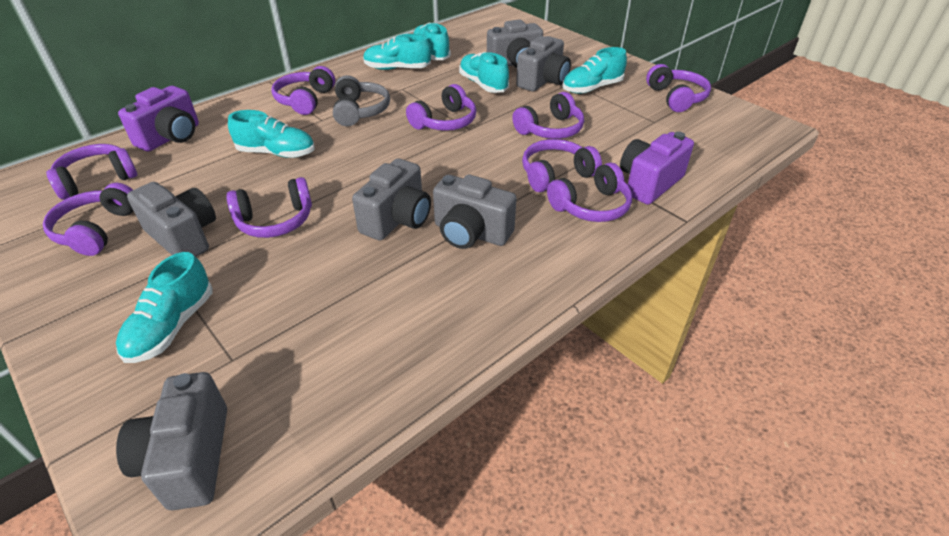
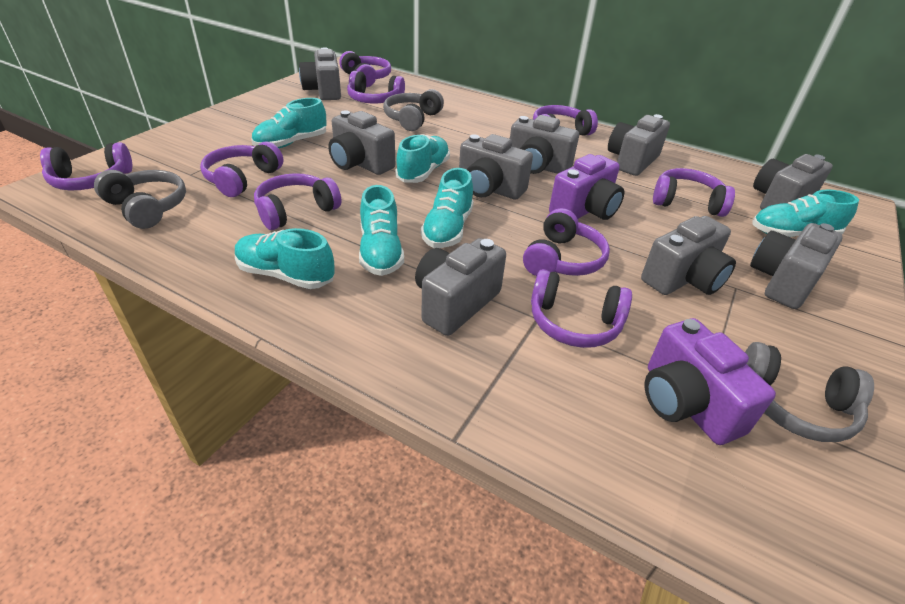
grey camera: 6 -> 9
grey headphones: 1 -> 3

